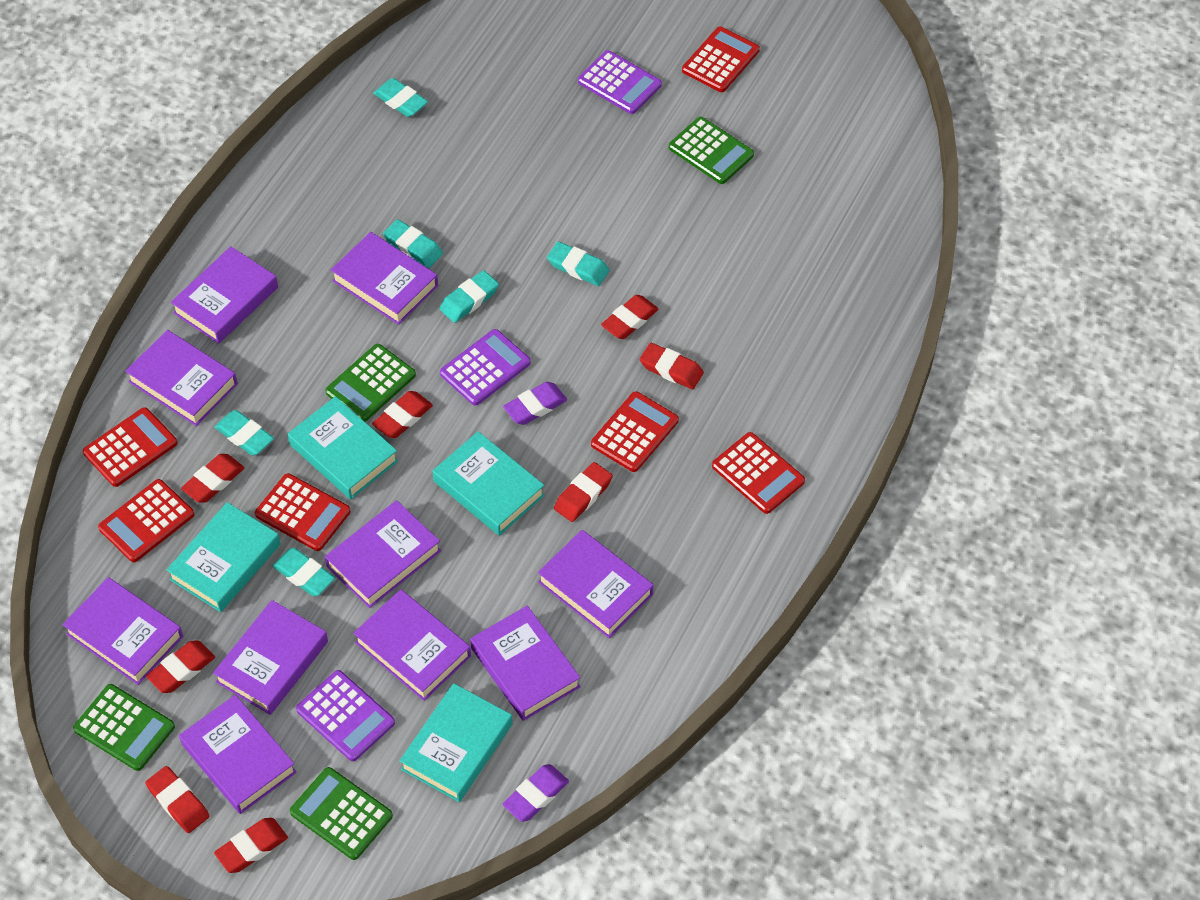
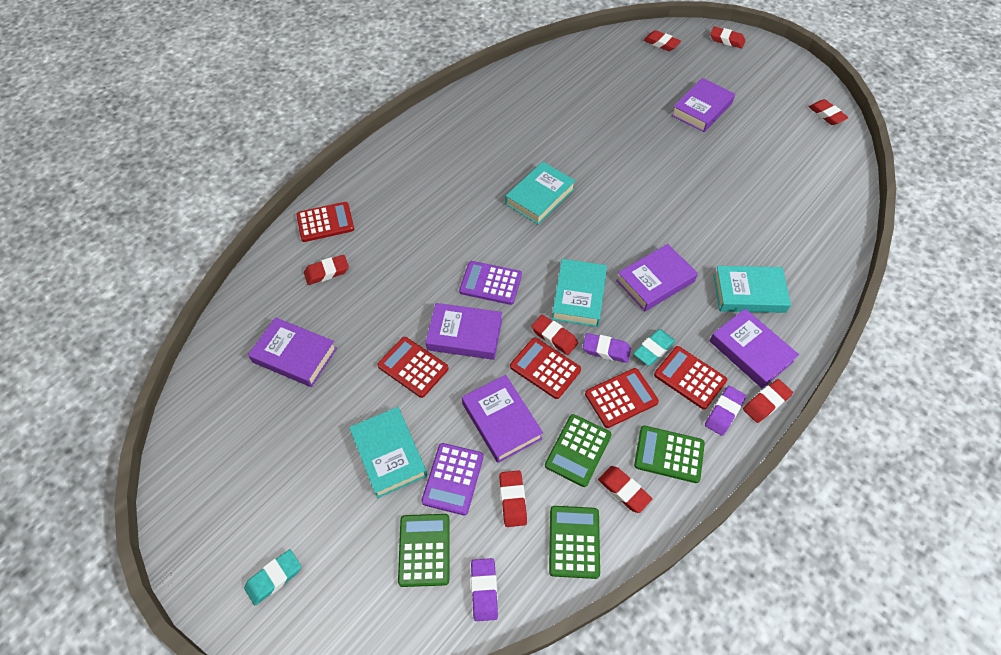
purple book: 10 -> 6
purple calculator: 3 -> 2
purple eraser: 2 -> 3
red calculator: 6 -> 5
turquoise eraser: 6 -> 2

